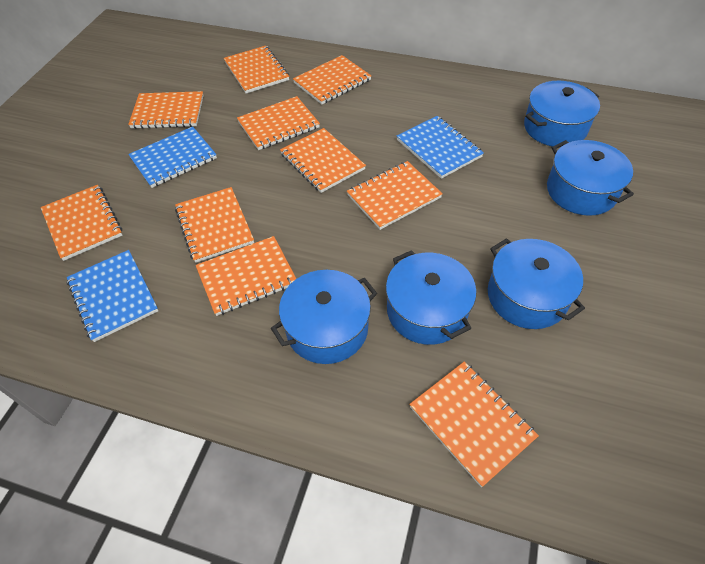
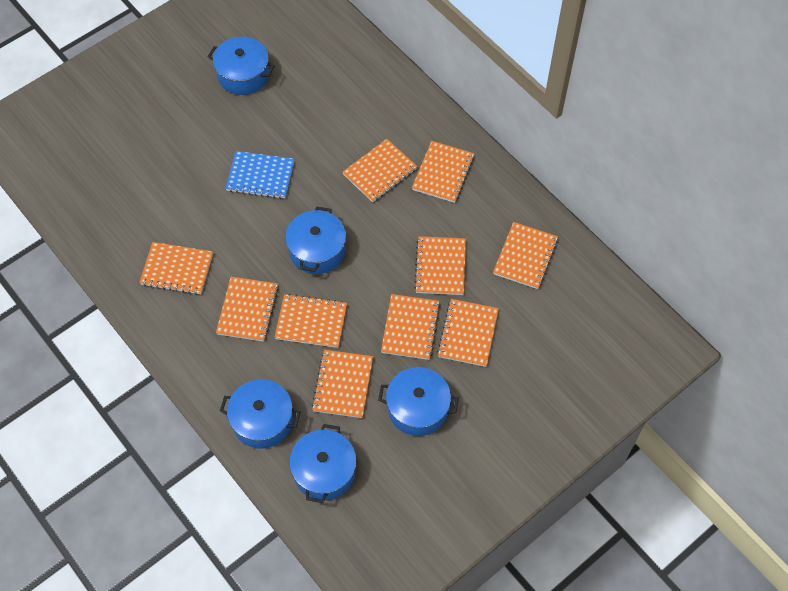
blue notebook: 3 -> 1

